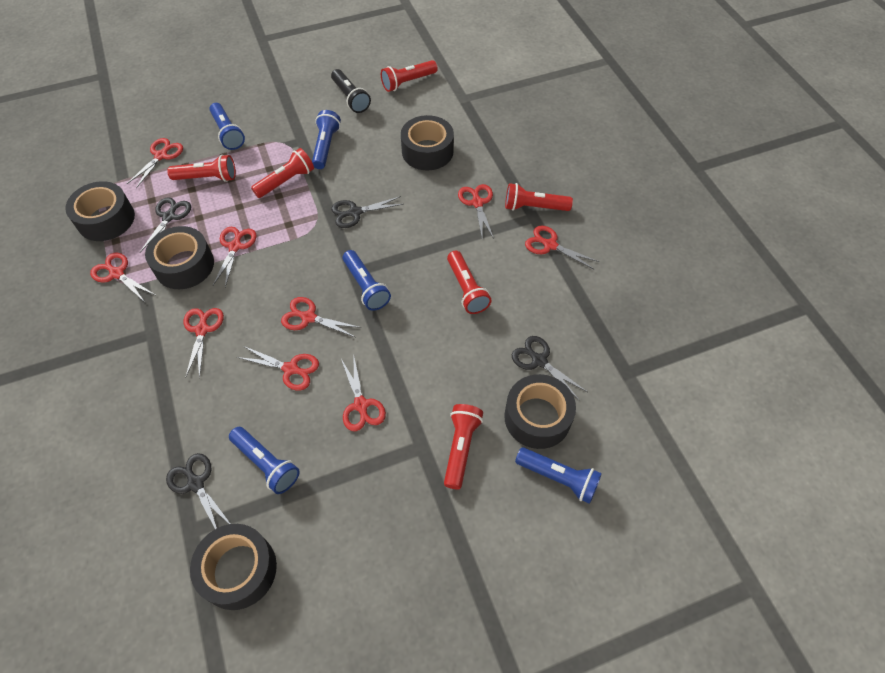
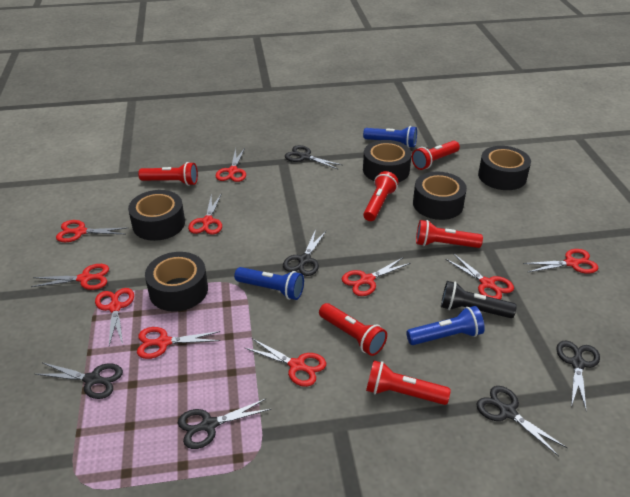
black scissors: 4 -> 6
blue flashlight: 5 -> 3
red scissors: 9 -> 10

